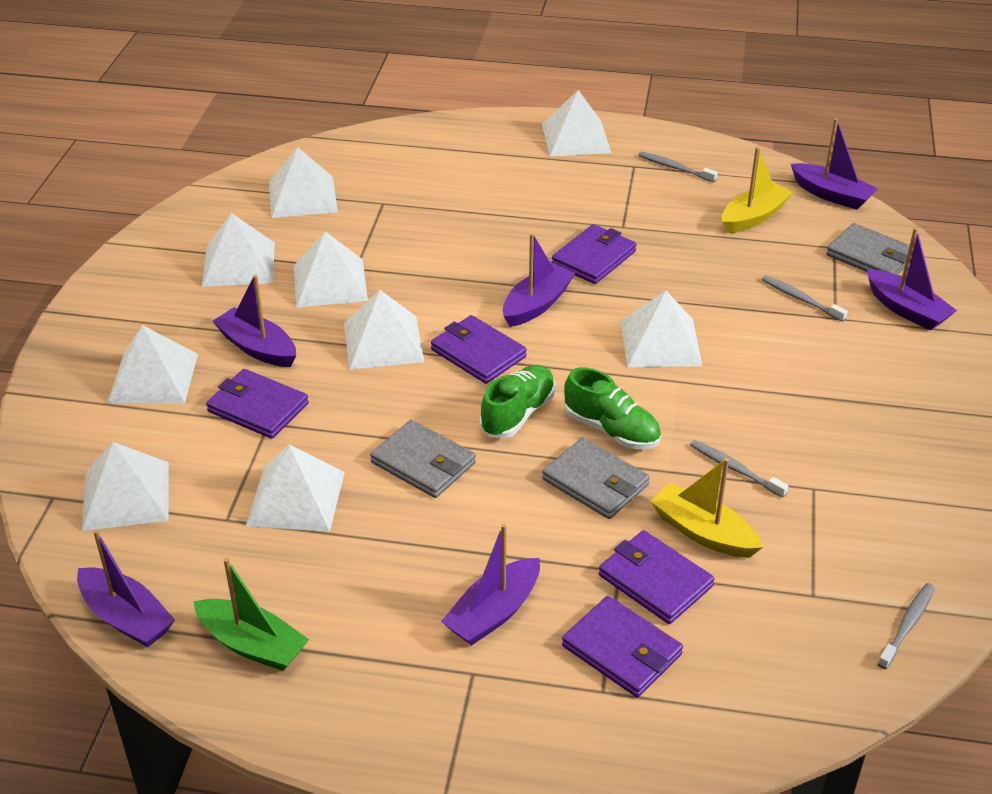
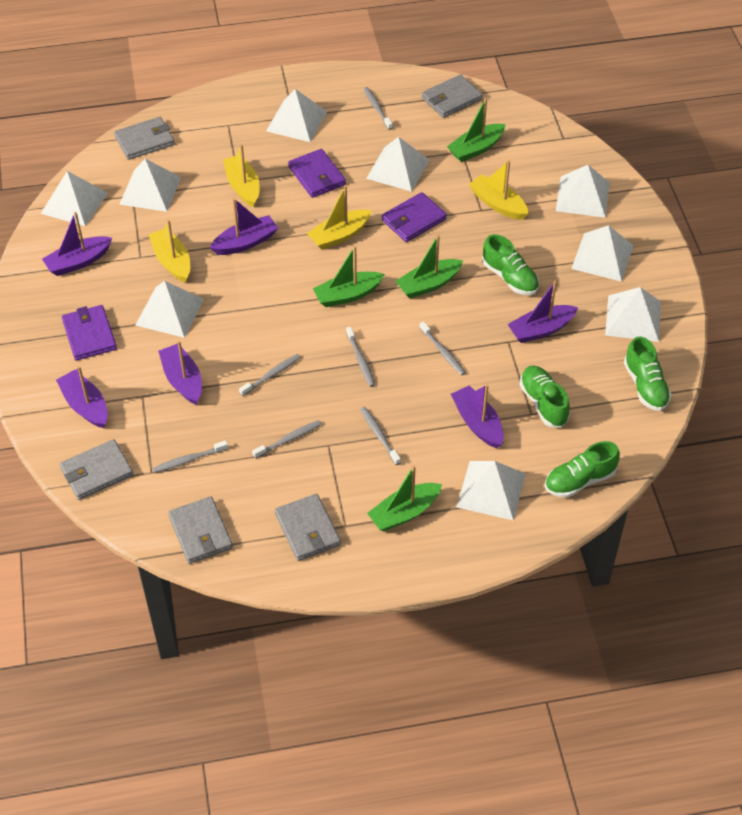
green boat: 1 -> 4
green shoe: 2 -> 4
grey toothbrush: 4 -> 7
grey wallet: 3 -> 5
purple wallet: 5 -> 3
yellow boat: 2 -> 4

